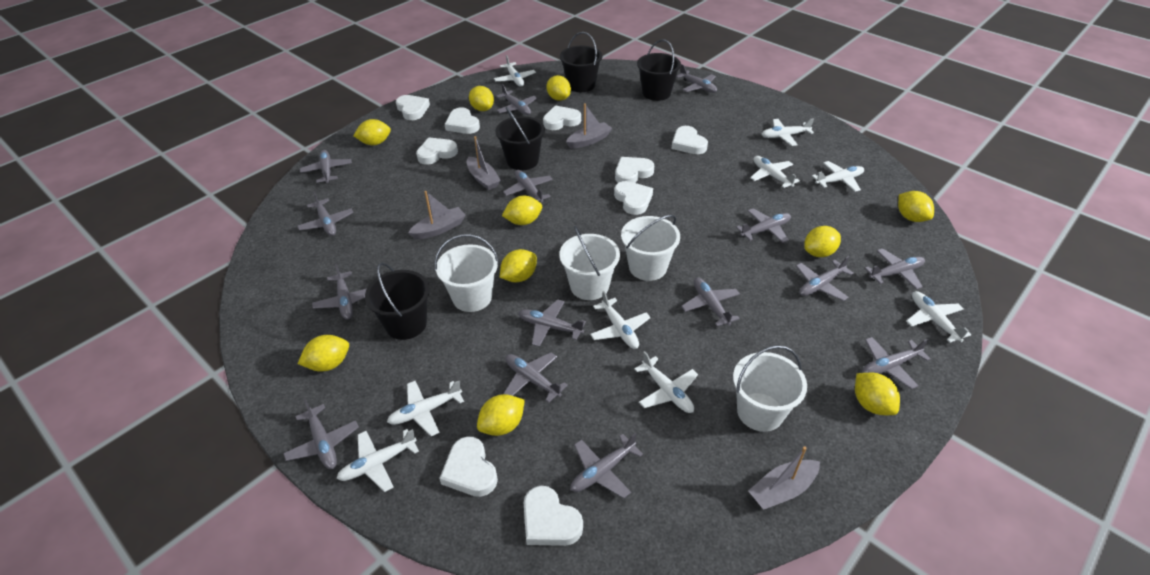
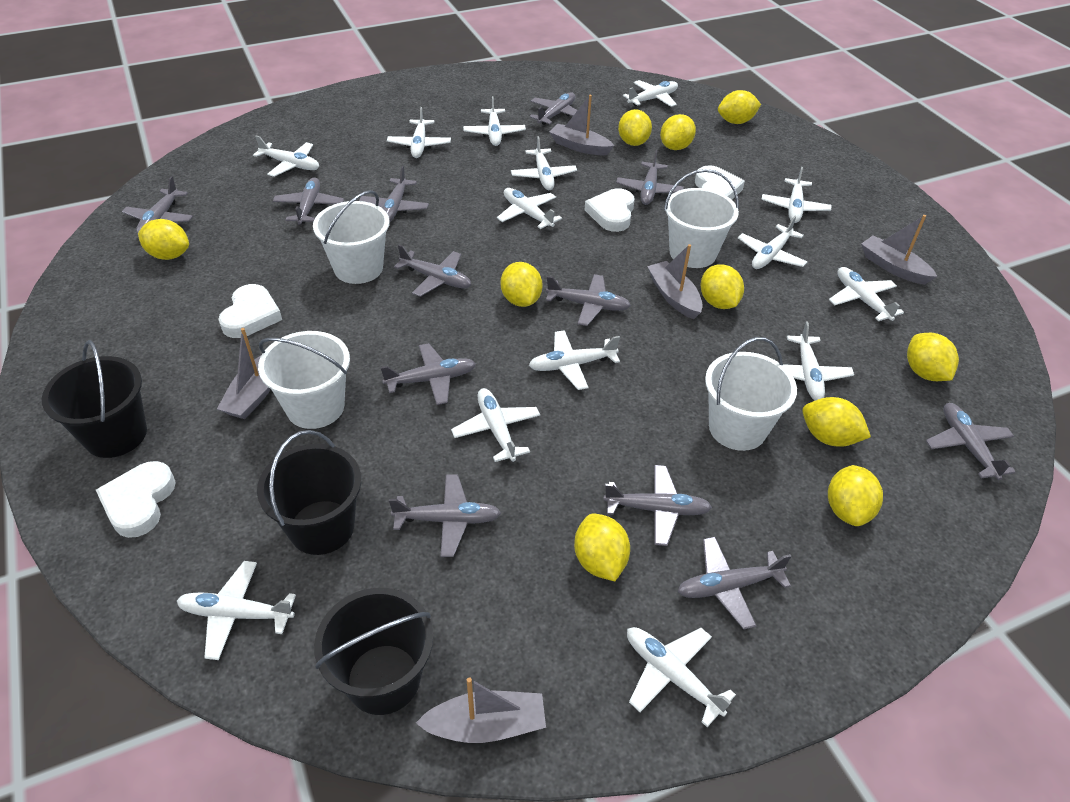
black bucket: 4 -> 3
grey boat: 4 -> 5
grey plane: 15 -> 12
white heart: 9 -> 4
white plane: 9 -> 14

